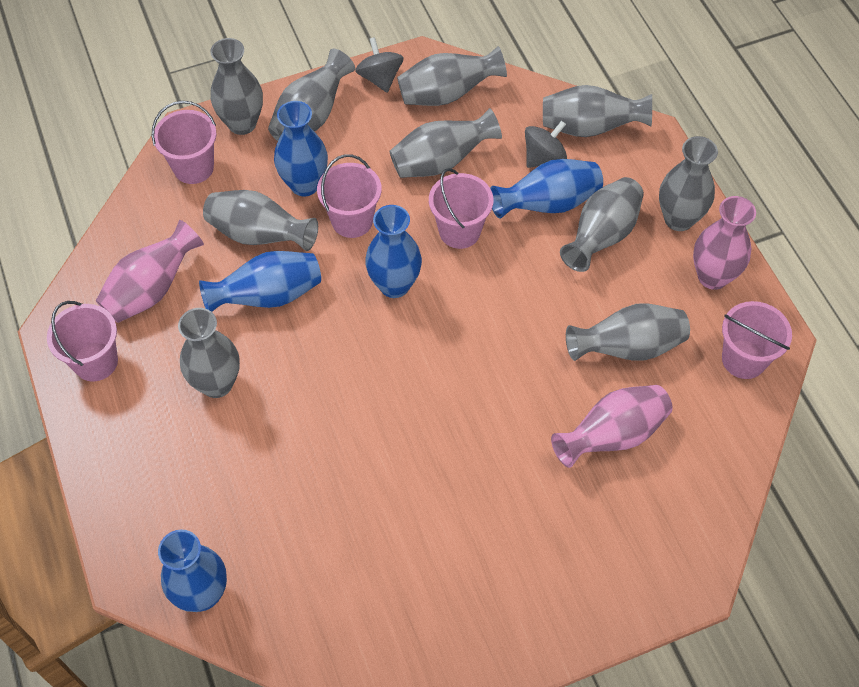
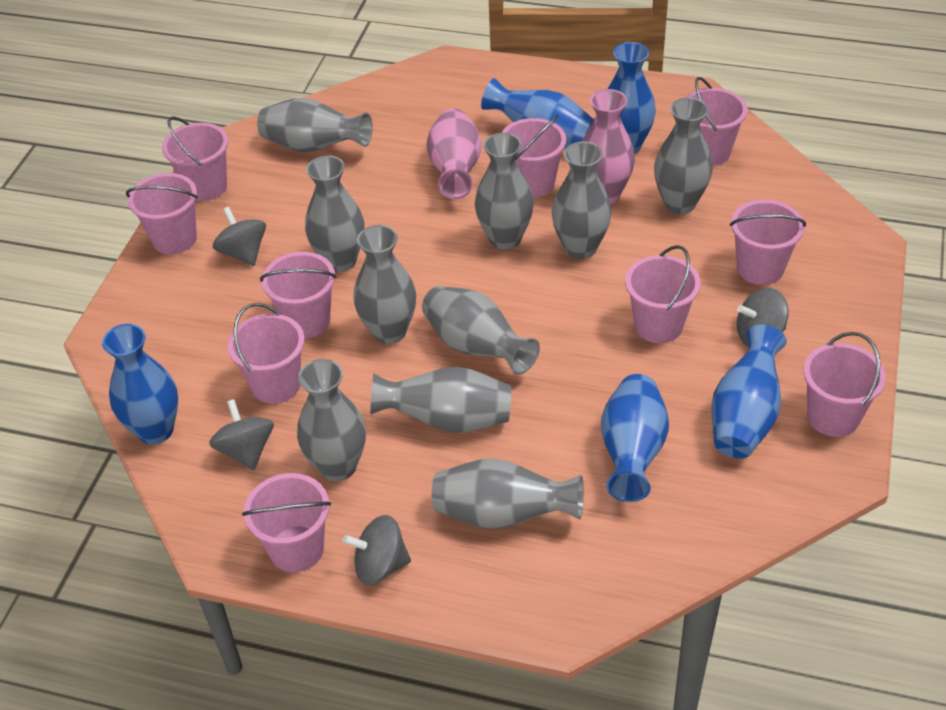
grey spinning top: 2 -> 4
pink bucket: 5 -> 10
pink vase: 3 -> 2

